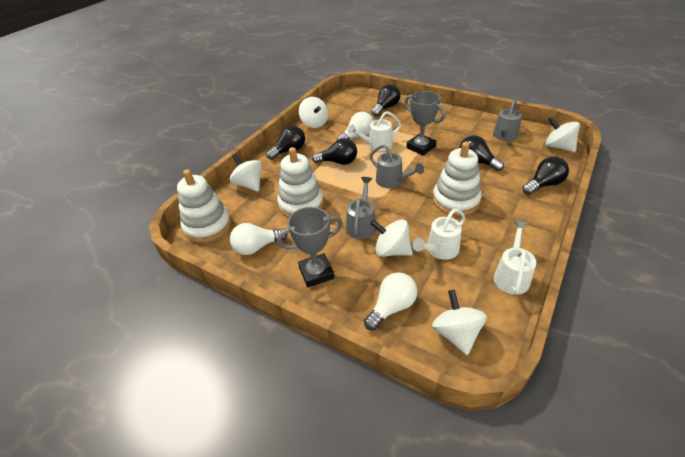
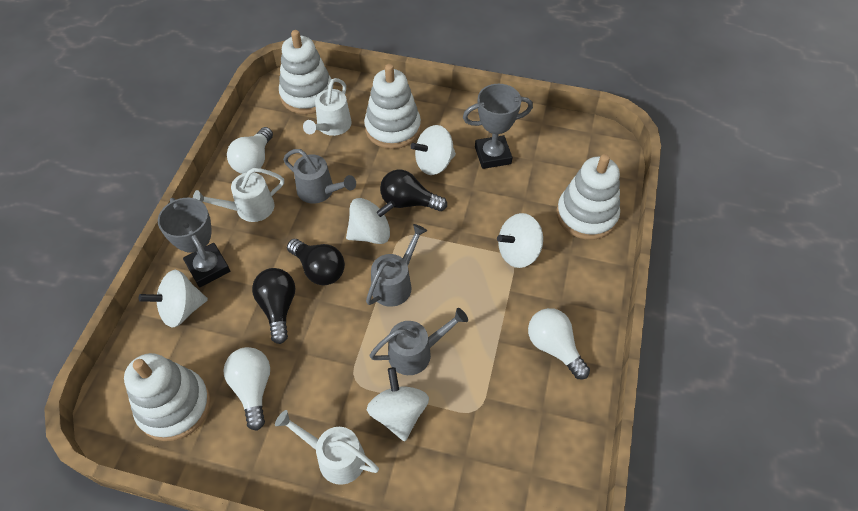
black light bulb: 5 -> 3
white stacking toy: 3 -> 4

